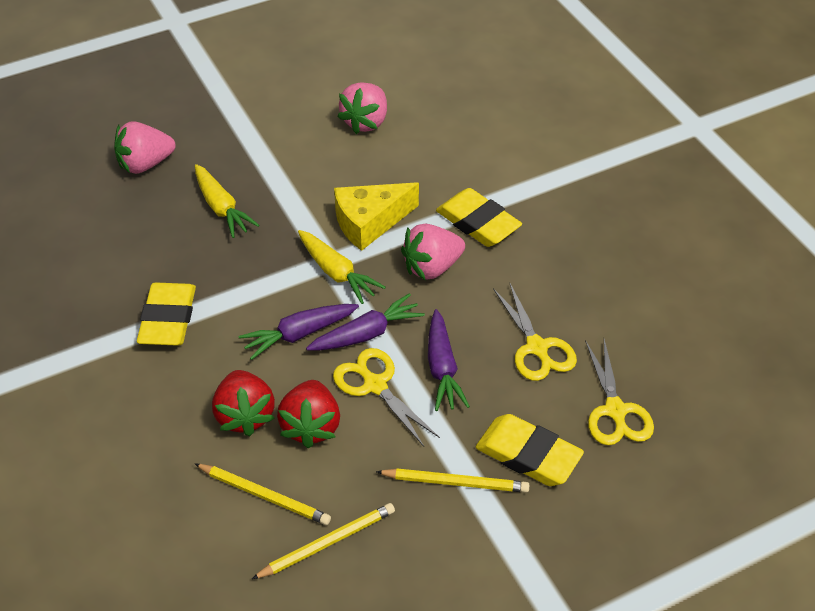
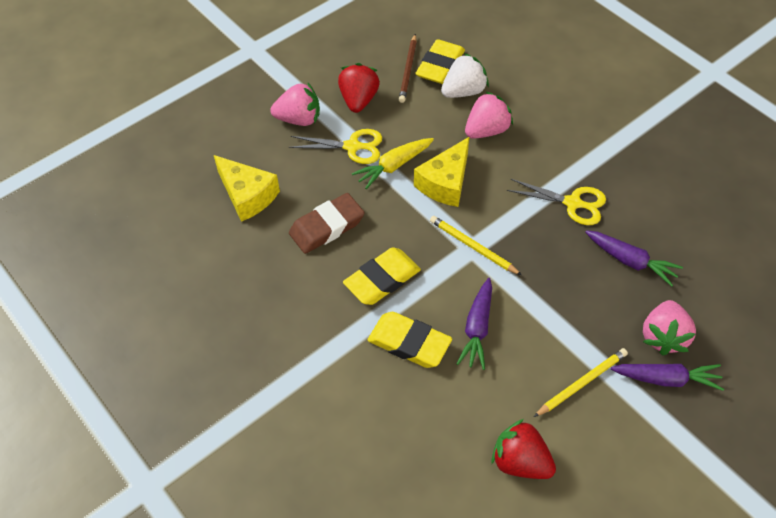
brown eraser: 0 -> 1
brown pencil: 0 -> 1
white strawberry: 0 -> 1
yellow carrot: 2 -> 1
yellow cheese: 1 -> 2
yellow pencil: 3 -> 2
yellow scissors: 3 -> 2

